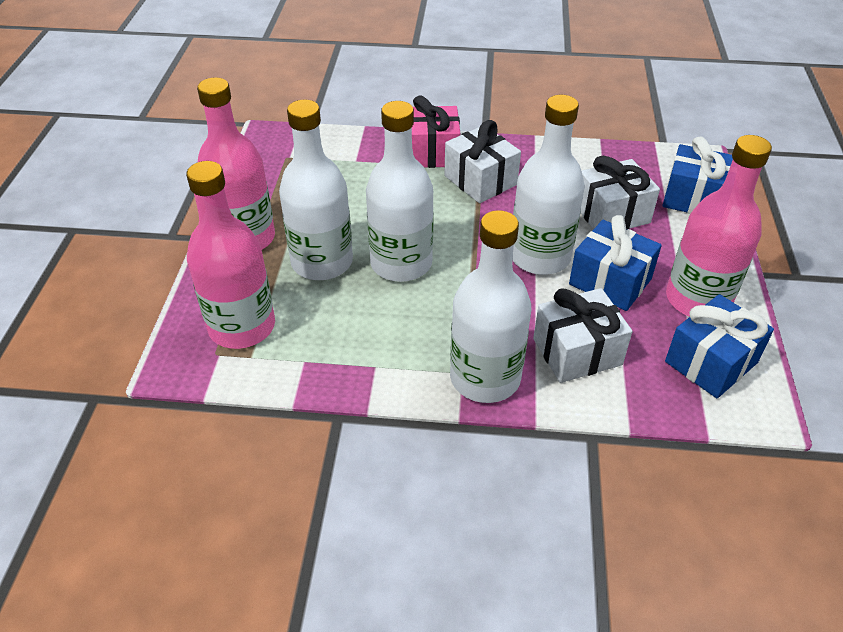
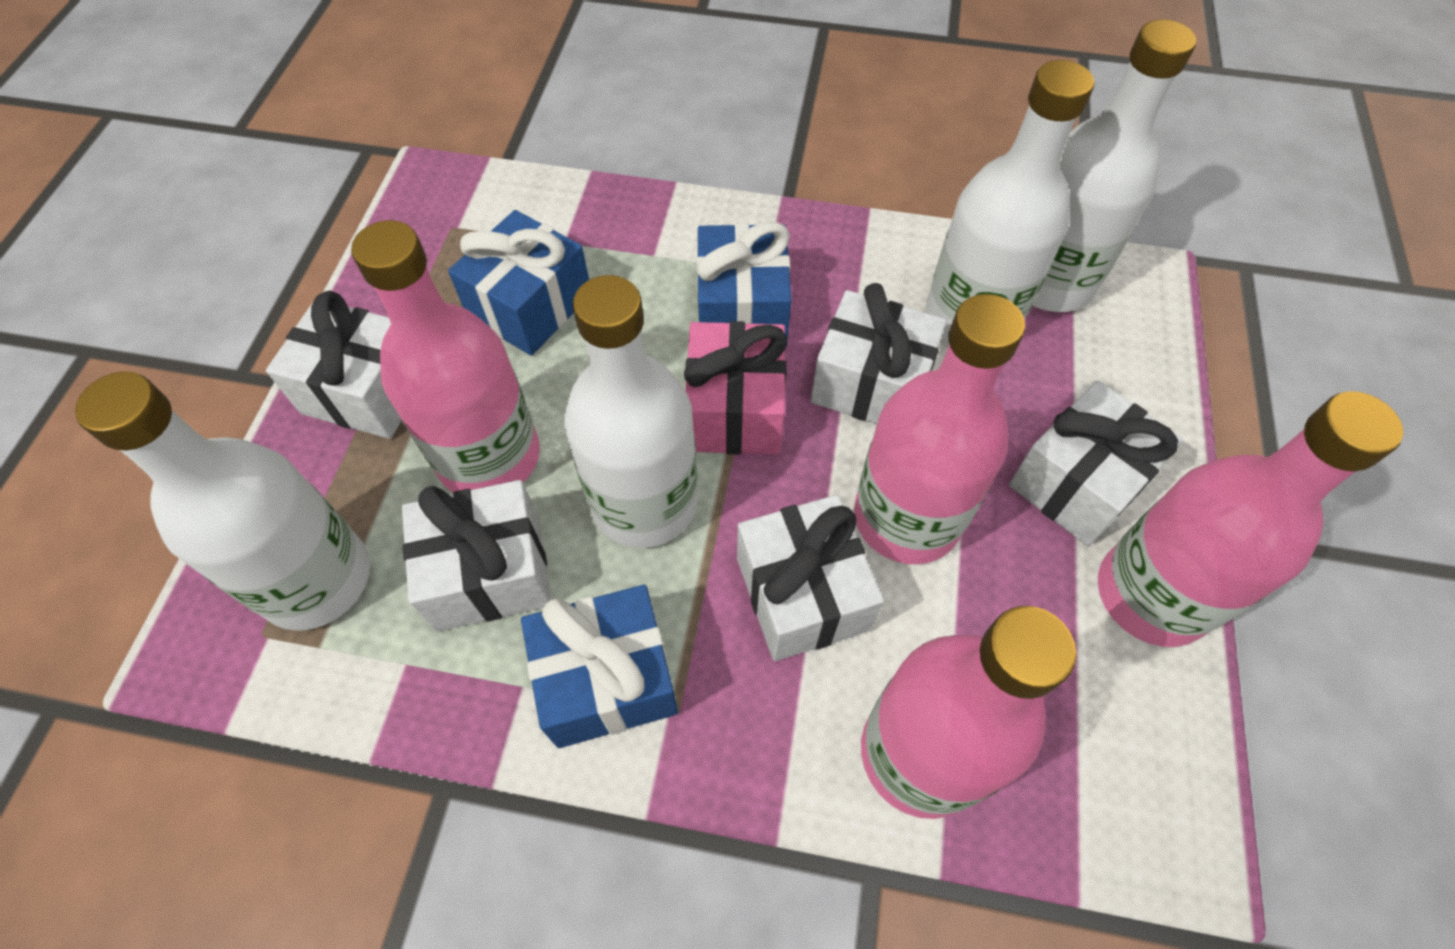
pink bottle: 3 -> 4
white gift: 3 -> 5

